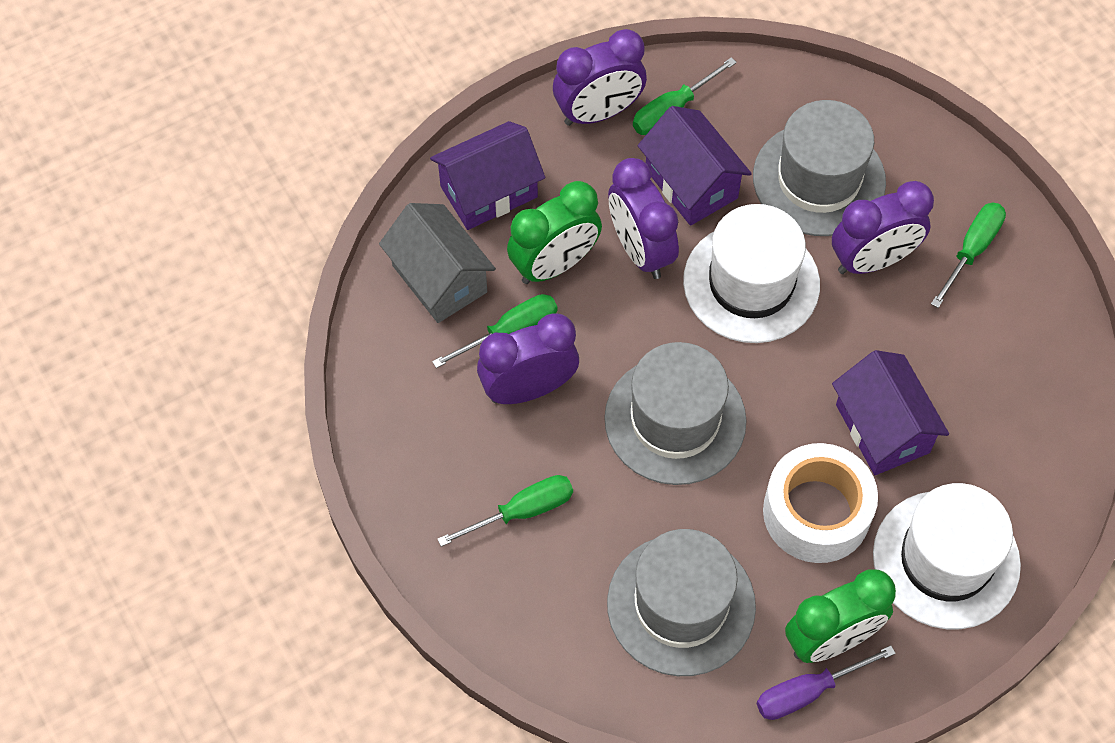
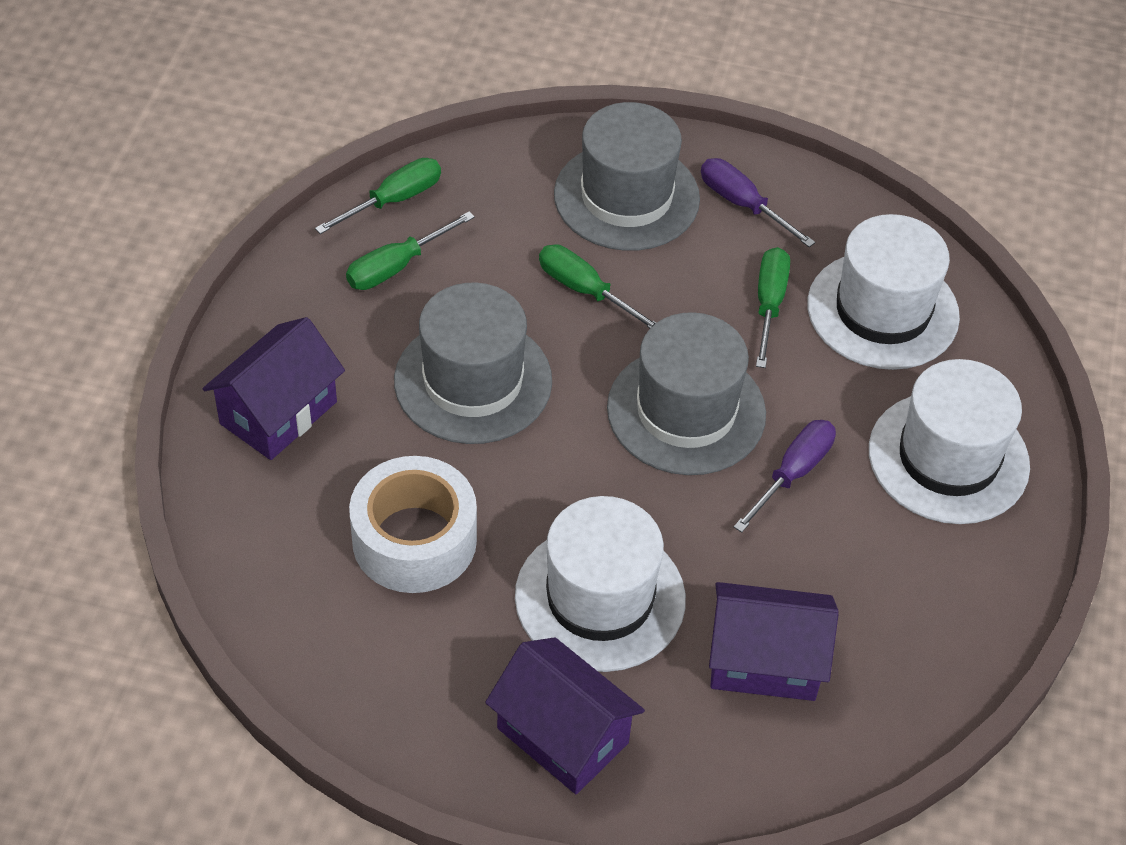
green clock: 2 -> 0
grey house: 1 -> 0
purple clock: 4 -> 0
purple screwdriver: 1 -> 2
white hat: 2 -> 3

